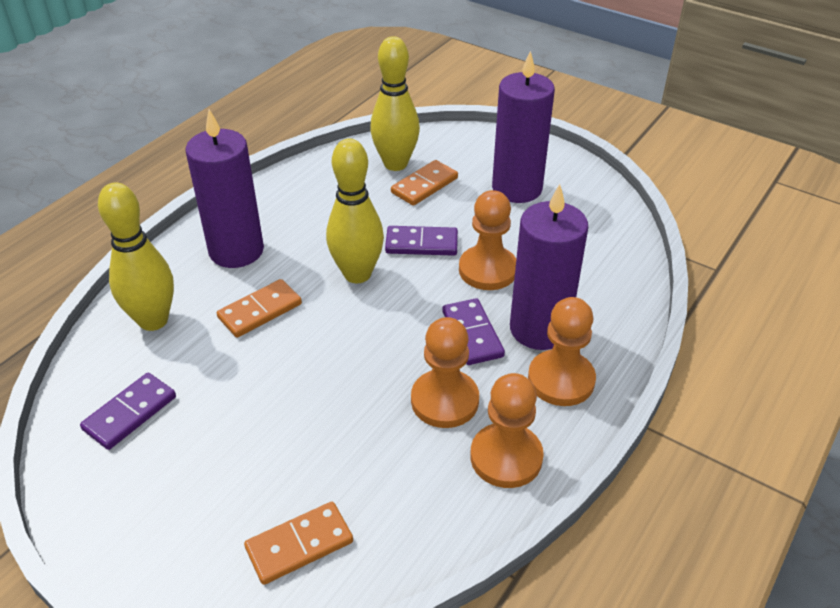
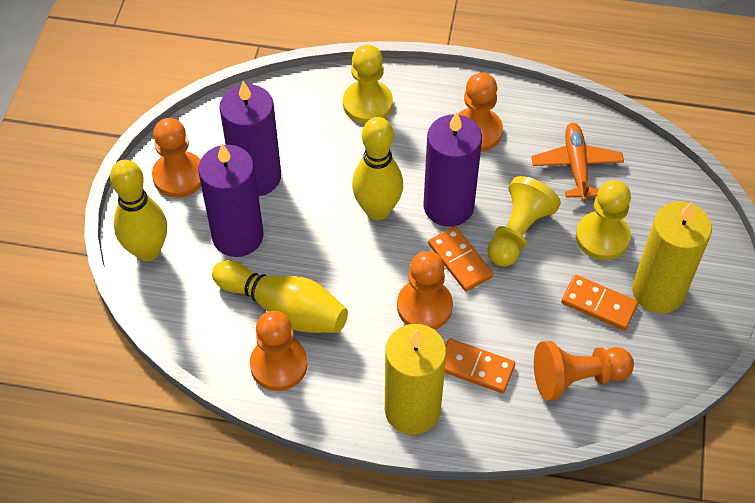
orange pawn: 4 -> 5
orange plane: 0 -> 1
purple domino: 3 -> 0
yellow candle: 0 -> 2
yellow pawn: 0 -> 3

